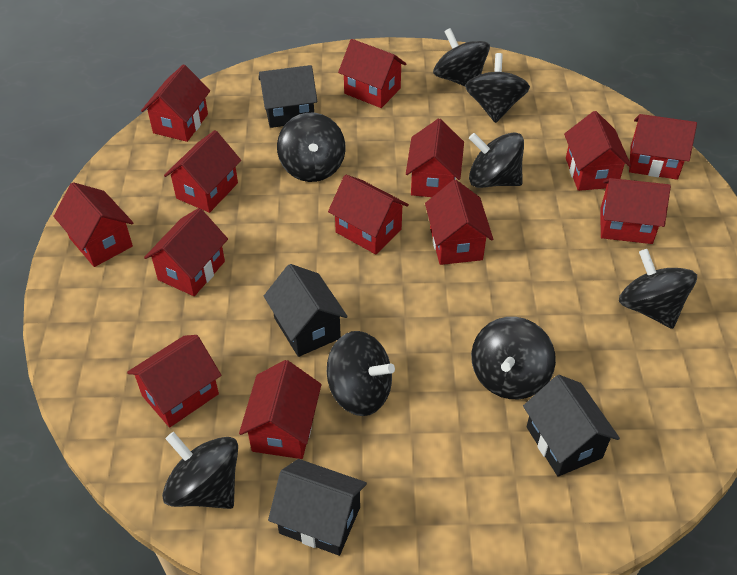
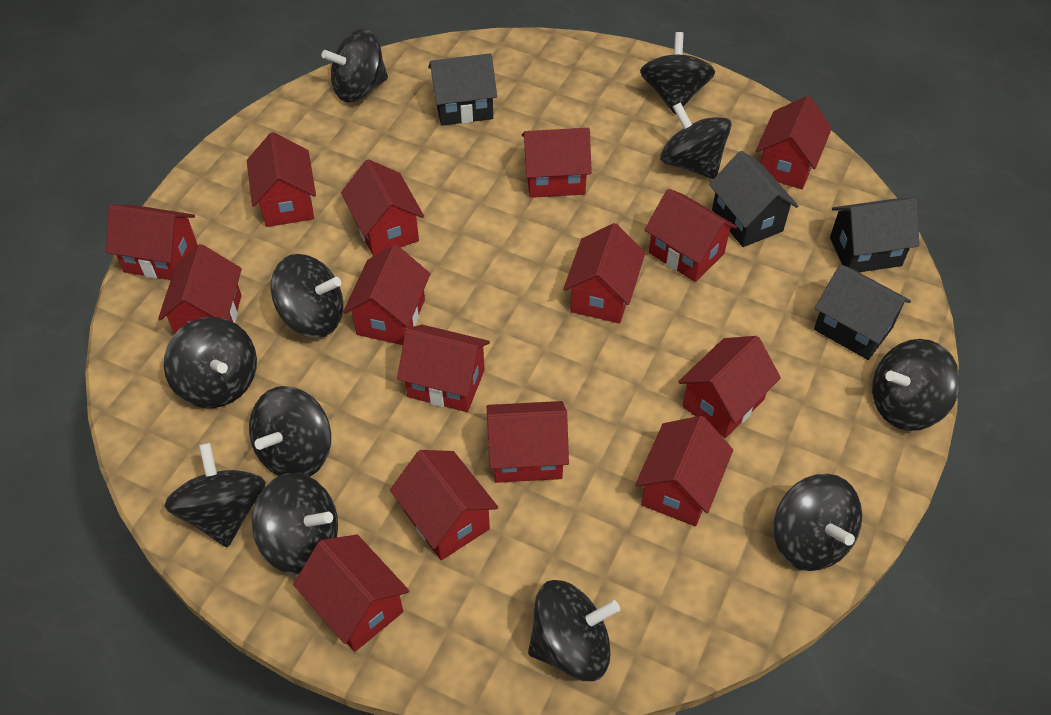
black spinning top: 8 -> 11
red house: 13 -> 15

